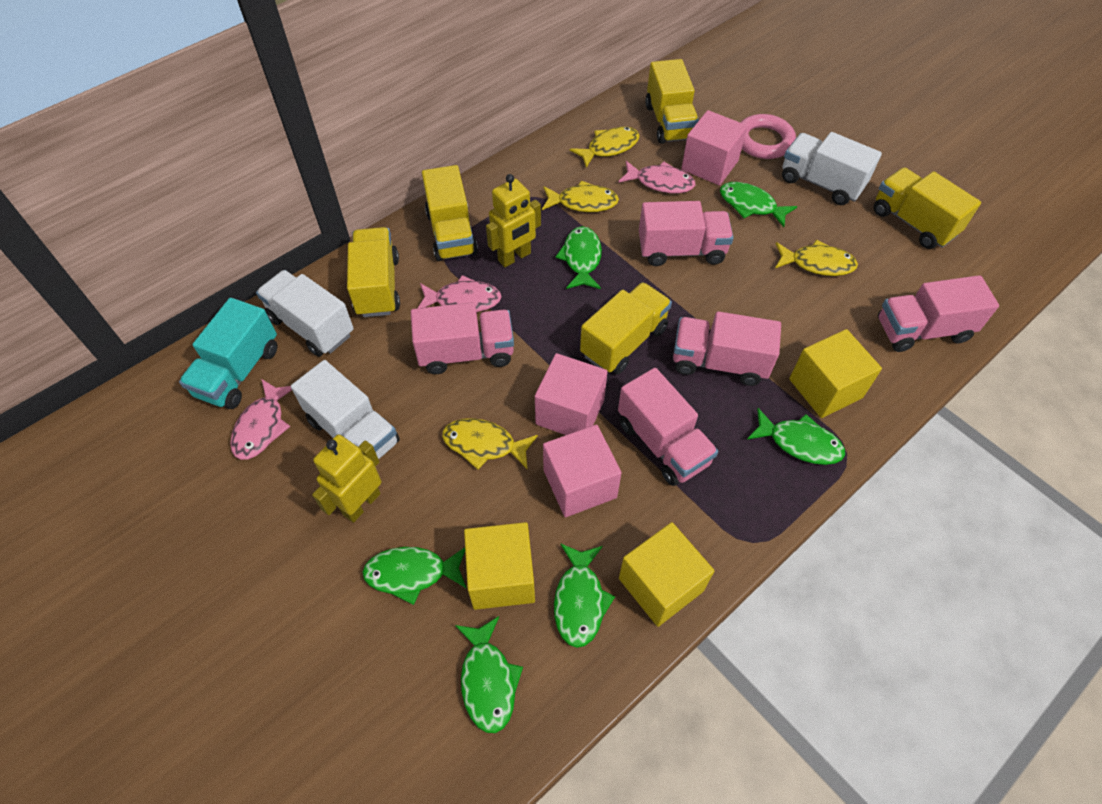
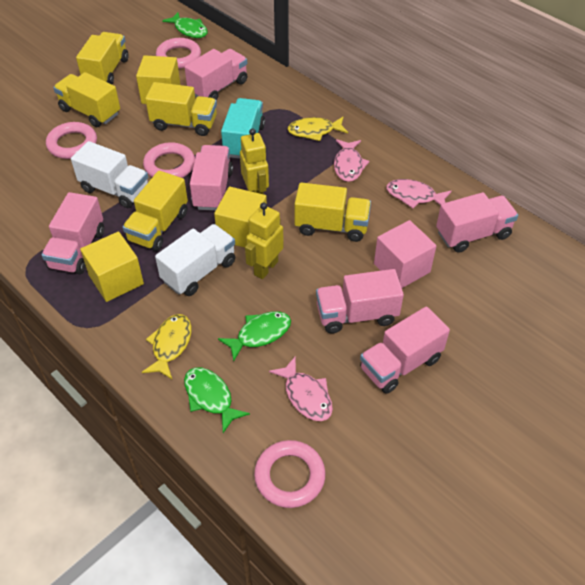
green fish: 6 -> 3
pink cube: 3 -> 1
pink ring: 1 -> 4
pink truck: 5 -> 6
white truck: 3 -> 2
yellow fish: 4 -> 2

